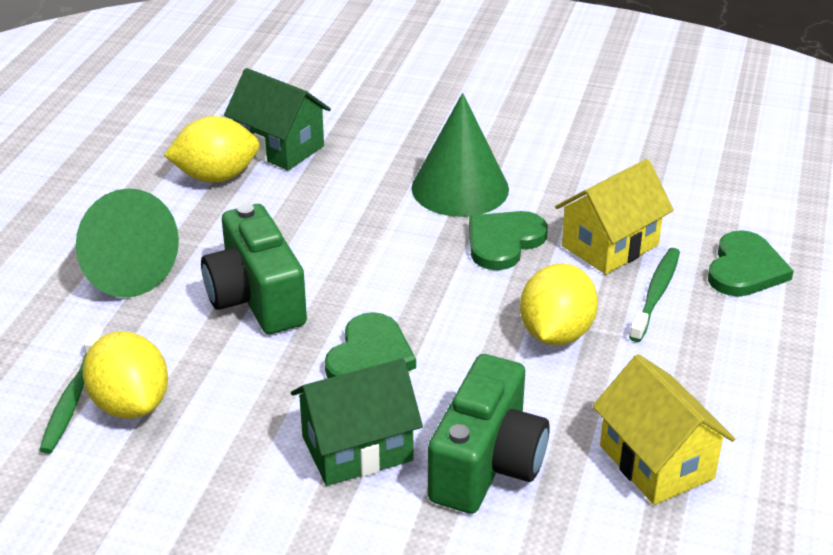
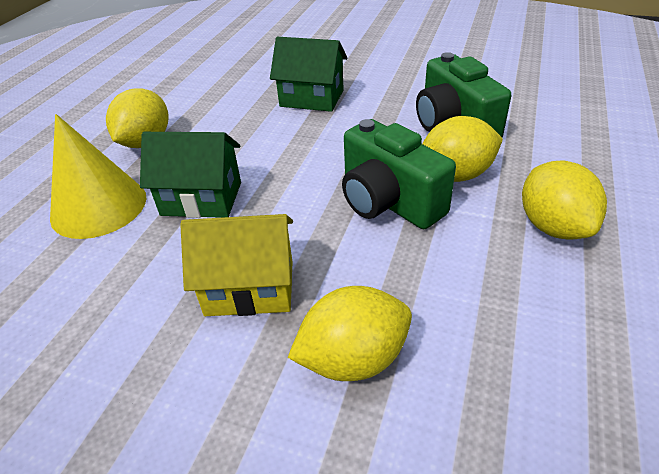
green cone: 2 -> 0
green heart: 3 -> 0
green toothbrush: 2 -> 0
yellow cone: 0 -> 1
yellow house: 2 -> 1
yellow lemon: 3 -> 4

